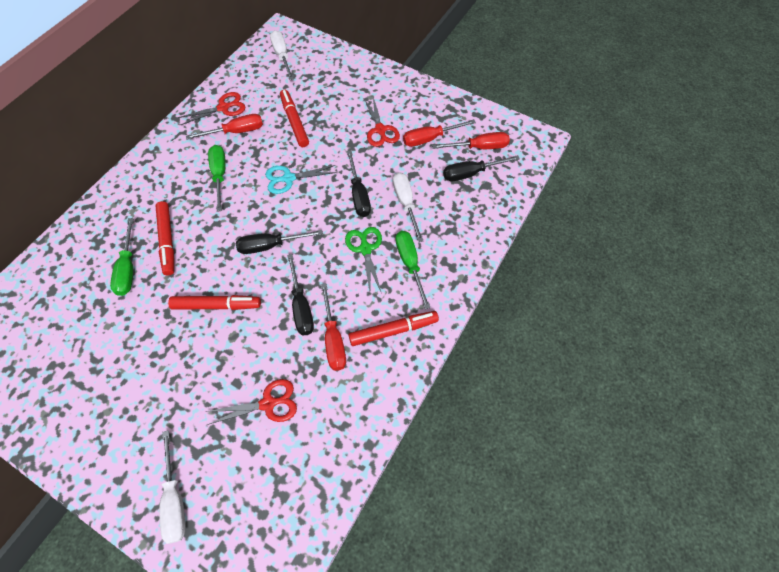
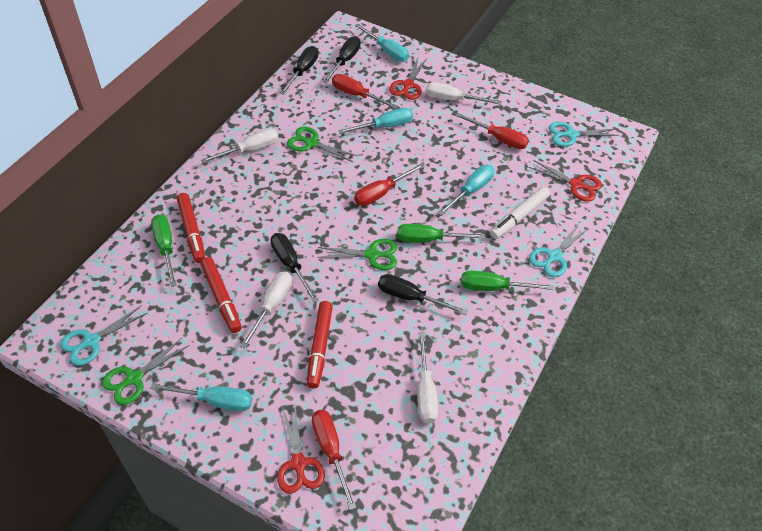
green scissors: 1 -> 3
red marker: 4 -> 3
turquoise scissors: 1 -> 3
turquoise screwdriver: 0 -> 4
white marker: 0 -> 1
white screwdriver: 3 -> 4

